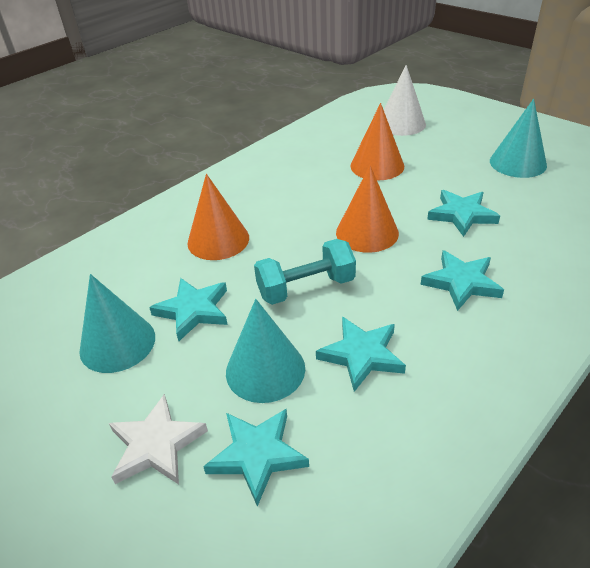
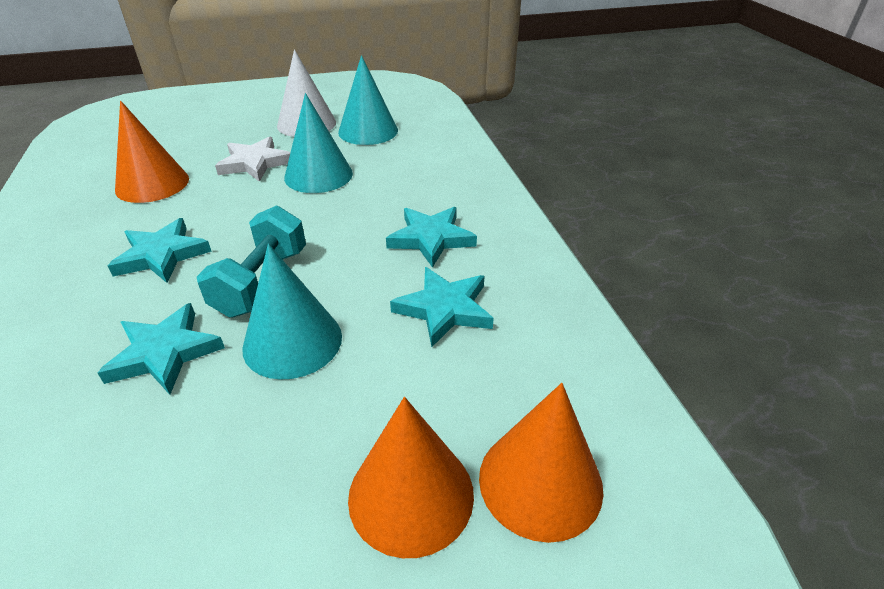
turquoise star: 5 -> 4

